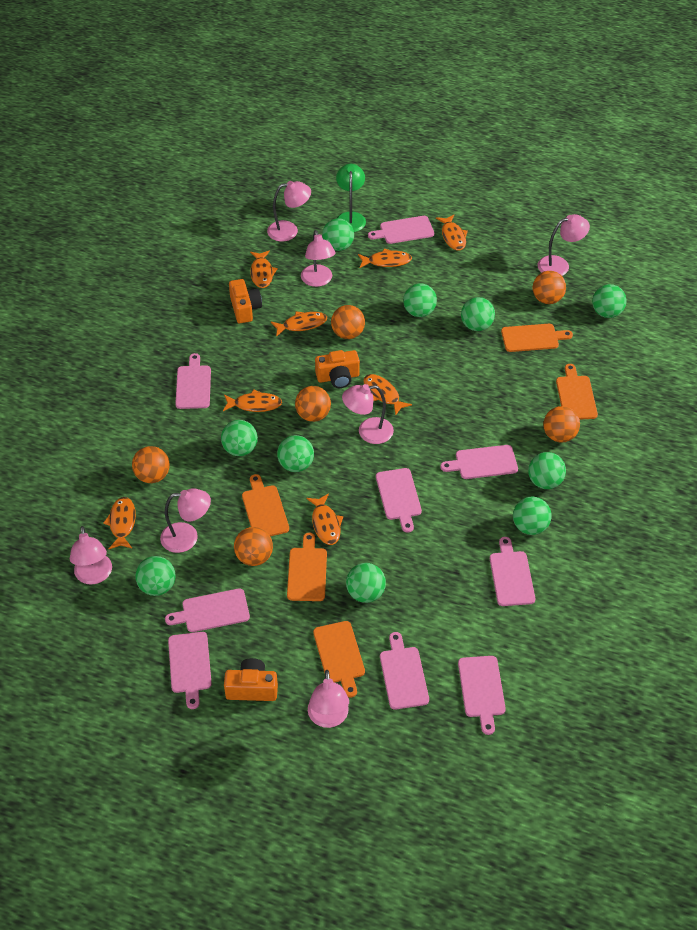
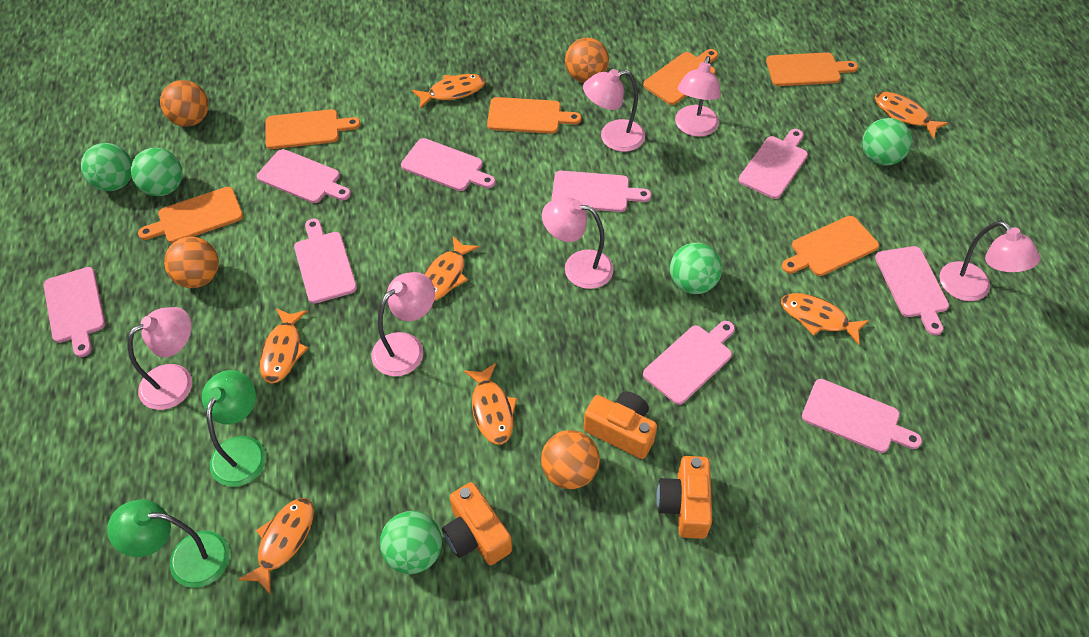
green ball: 10 -> 5
green lamp: 1 -> 2
orange ball: 6 -> 4
orange cutting board: 5 -> 6
orange fish: 8 -> 7
pink lamp: 7 -> 6

